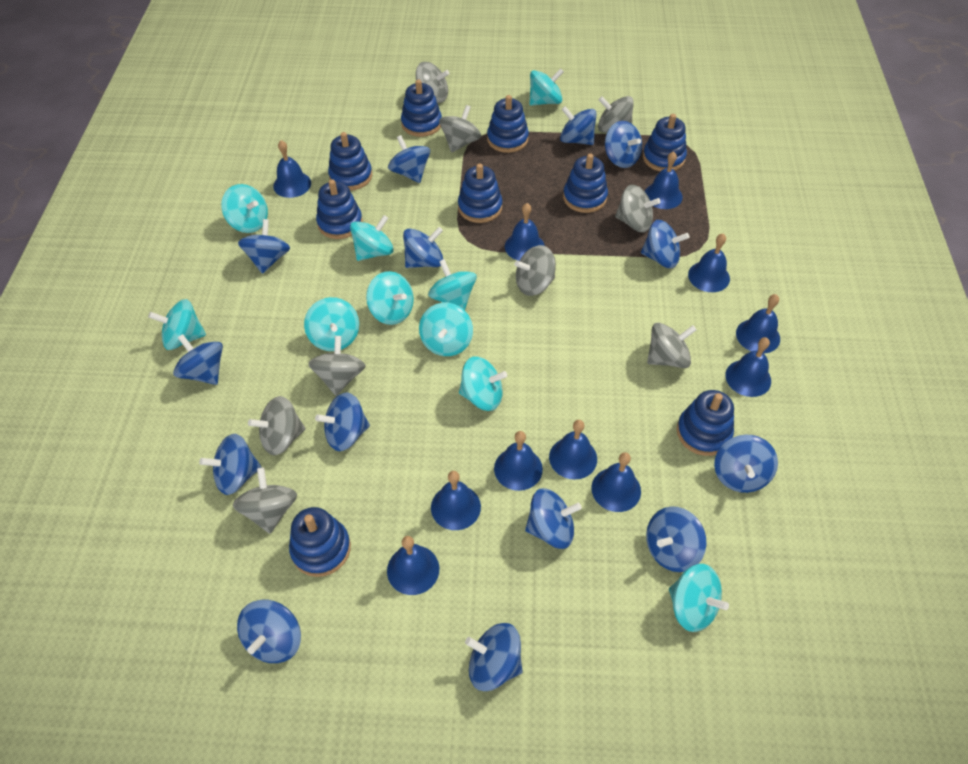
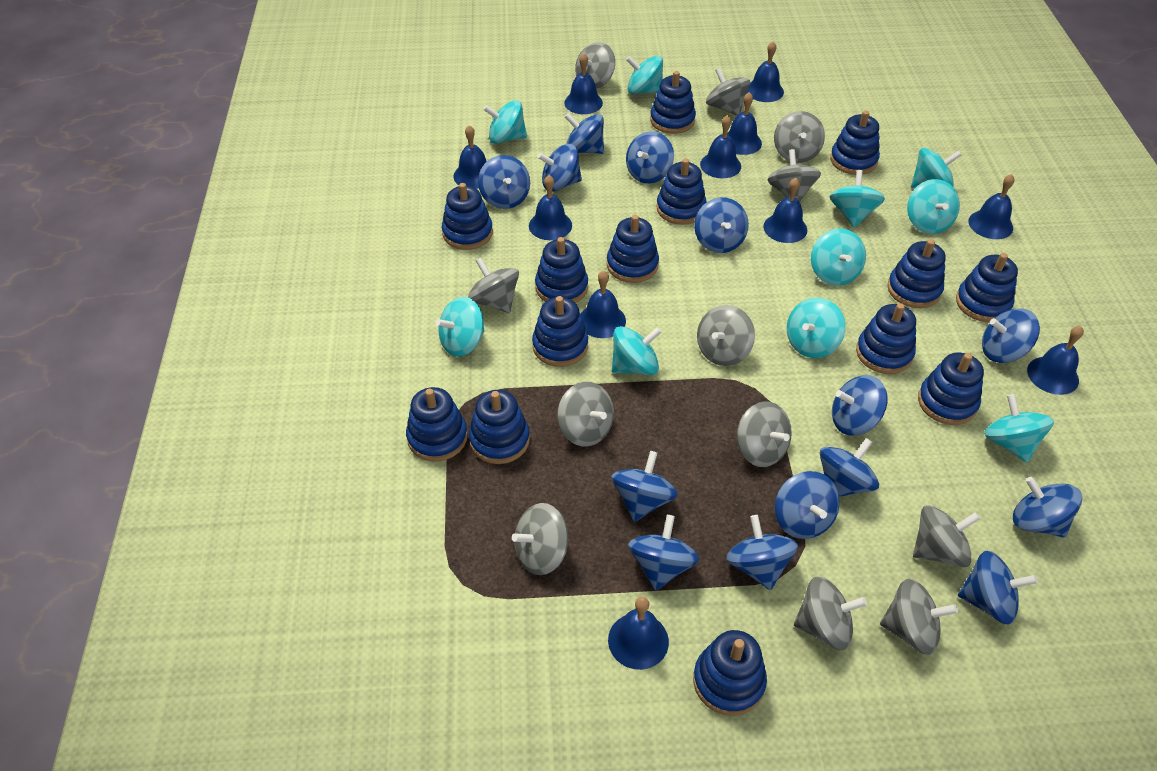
blue stacking toy: 9 -> 14
grey spinning top: 9 -> 12

